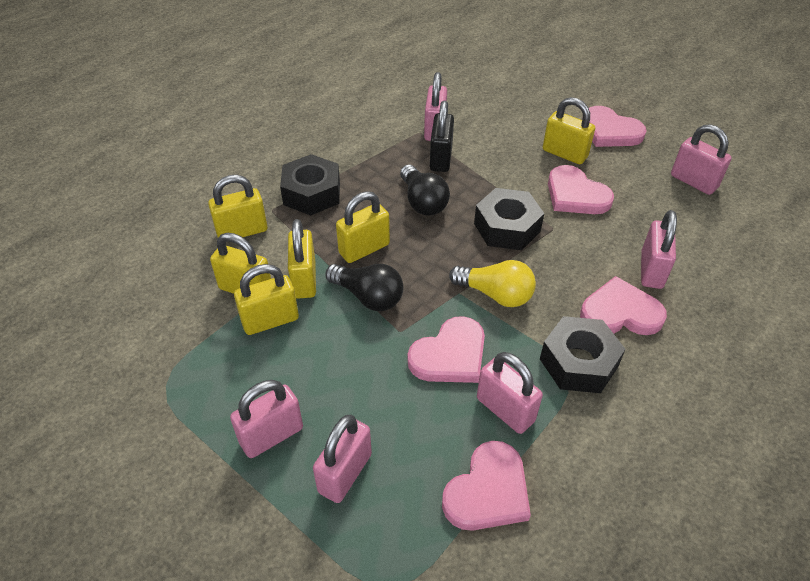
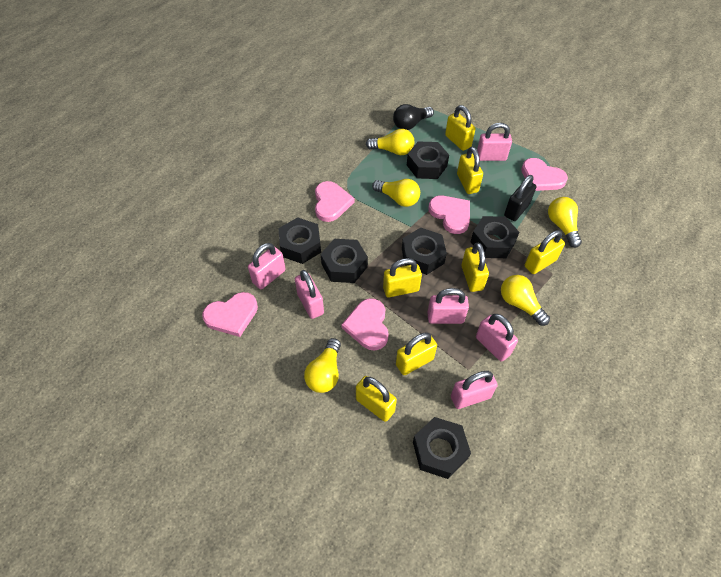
black light bulb: 2 -> 1
black nut: 3 -> 6
yellow light bulb: 1 -> 5
yellow padlock: 6 -> 7

